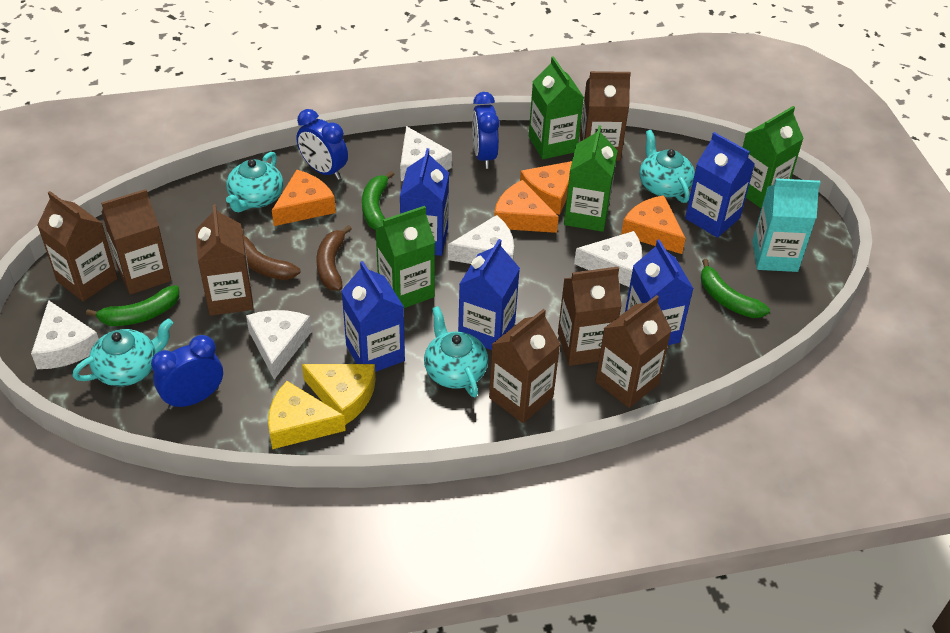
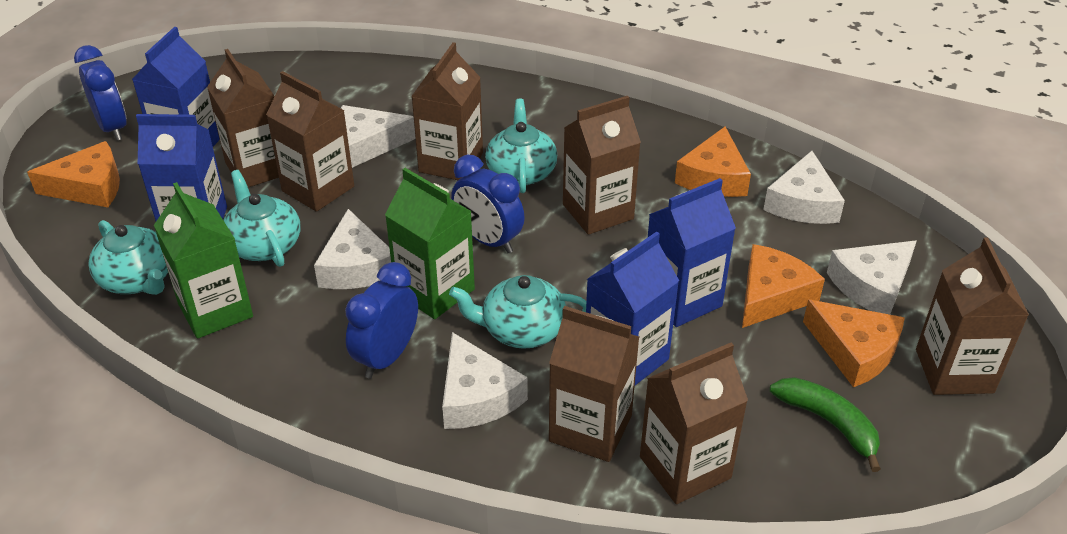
blue carton: 5 -> 4
brown banana: 2 -> 0
green banana: 3 -> 1
green carton: 4 -> 2
turquoise carton: 1 -> 0
yellow cheese: 2 -> 0

